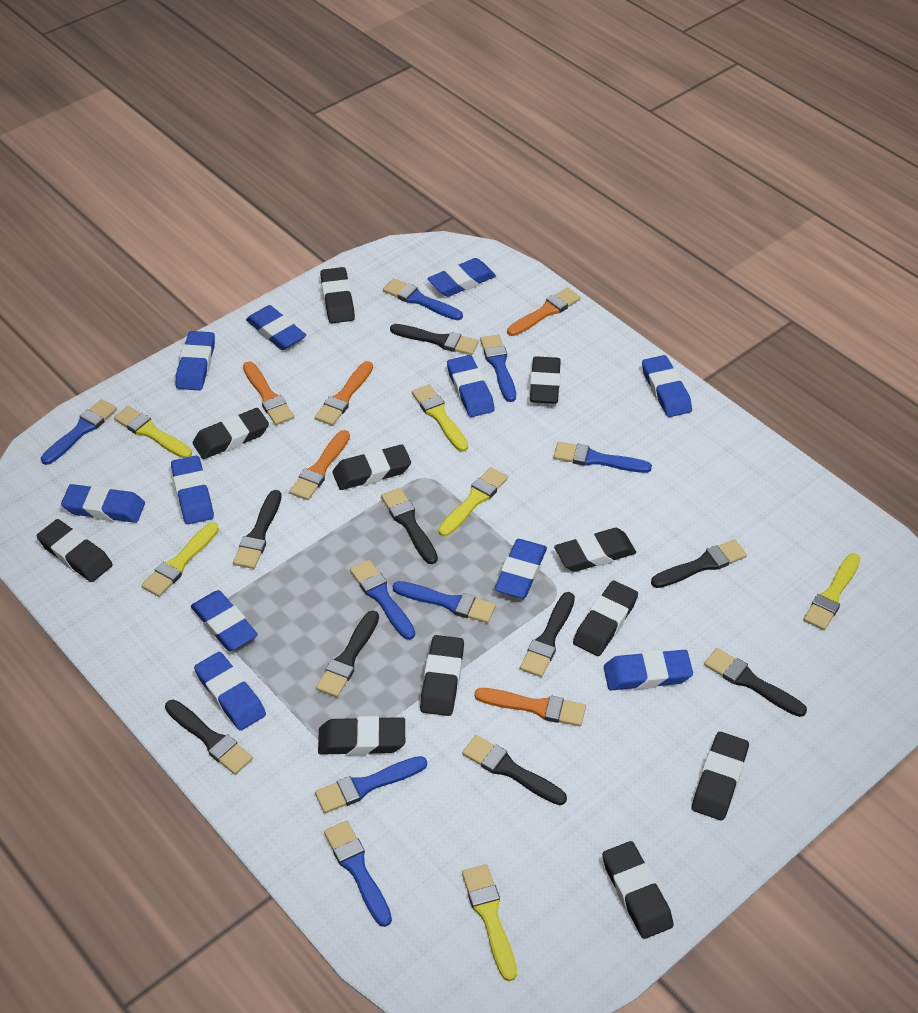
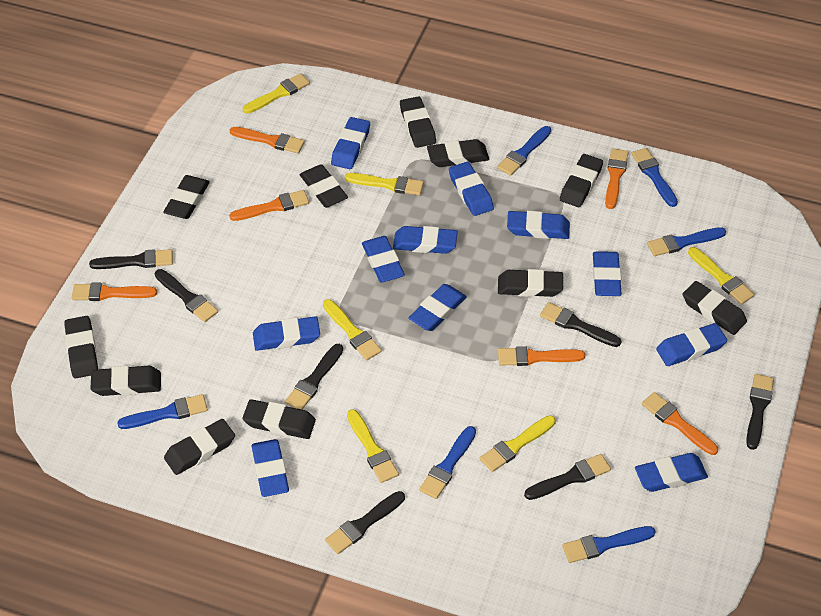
black brush: 9 -> 7
blue brush: 8 -> 6
orange brush: 5 -> 6

